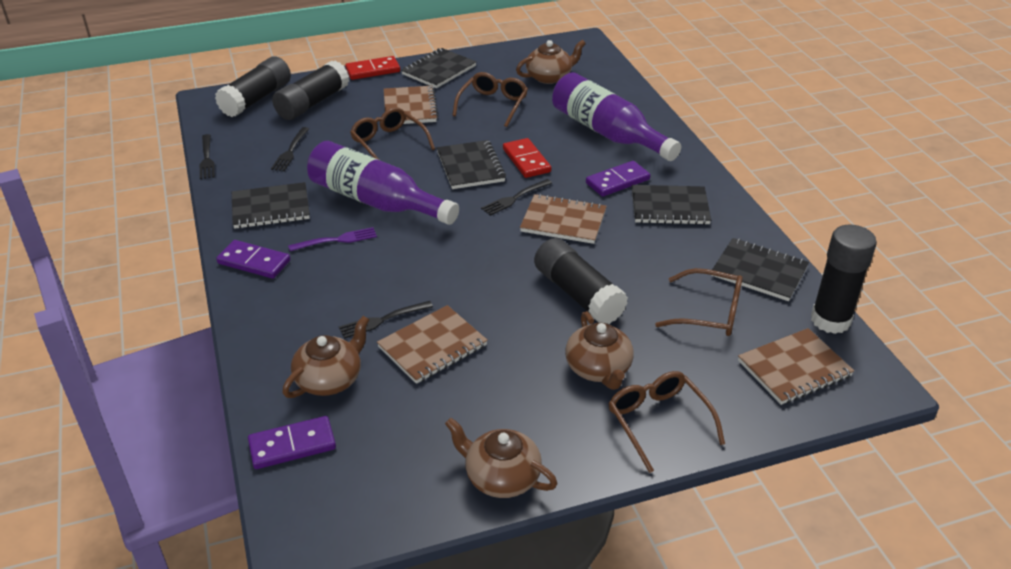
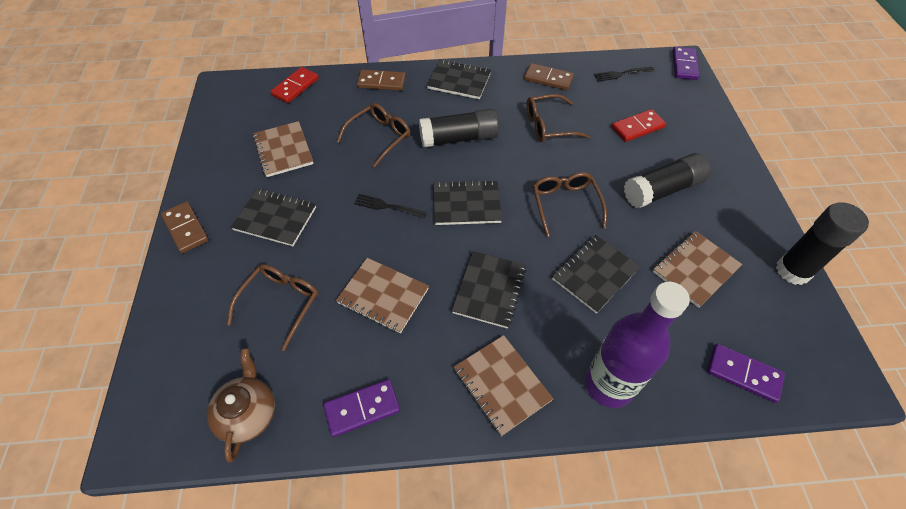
black fork: 4 -> 2
black glue stick: 4 -> 3
brown domino: 0 -> 3
brown teapot: 4 -> 1
purple bottle: 2 -> 1
purple fork: 1 -> 0

